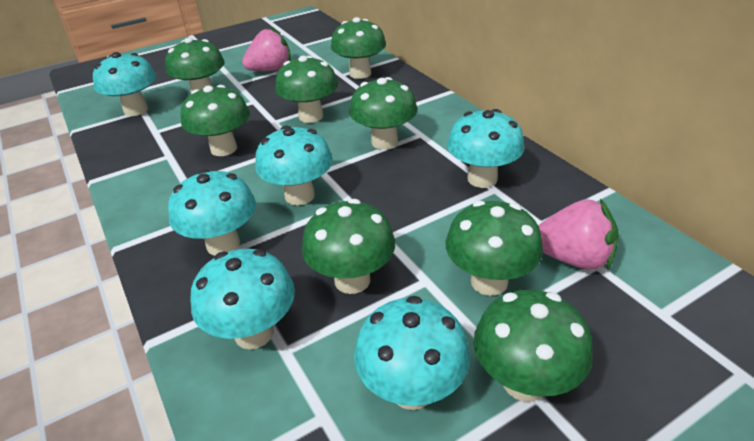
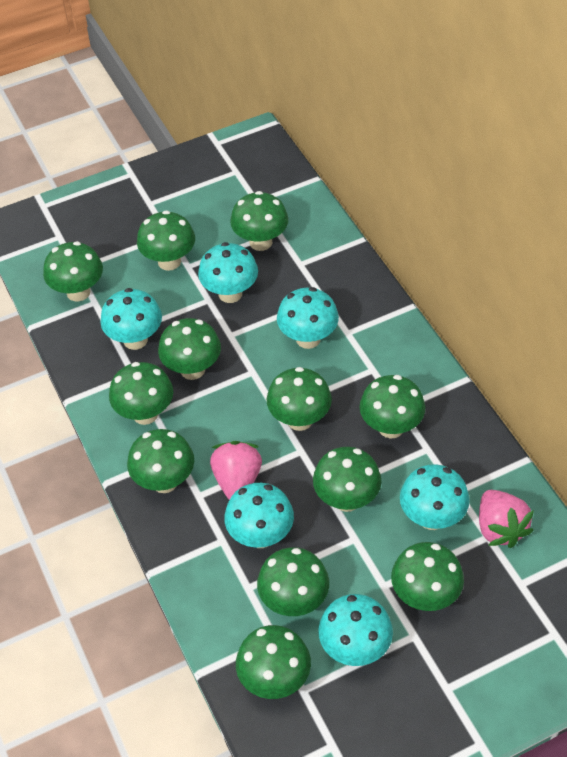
green mushroom: 8 -> 12

